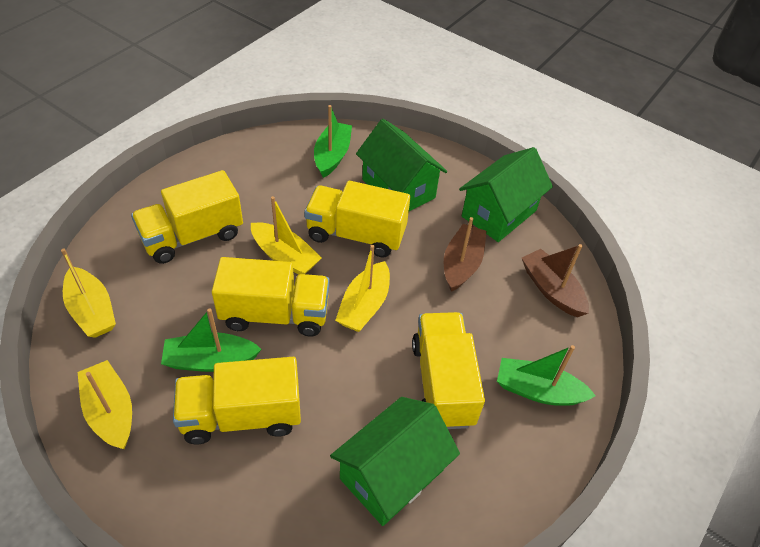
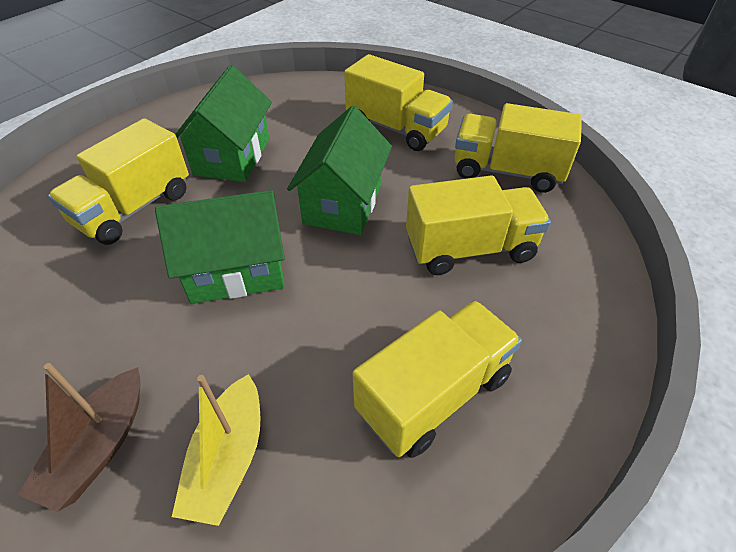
brown boat: 2 -> 1
green boat: 3 -> 0
yellow boat: 4 -> 1

